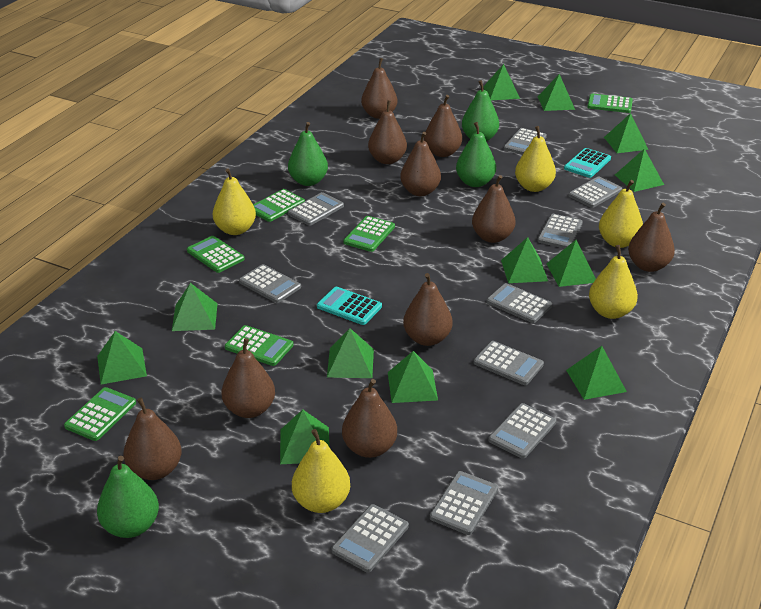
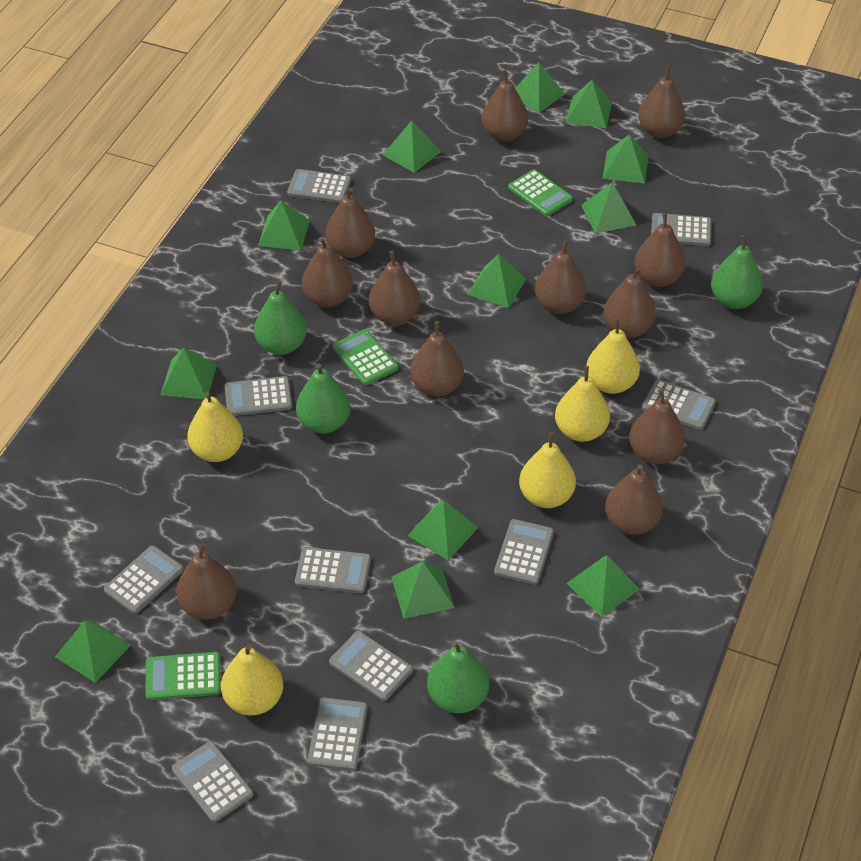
brown pear: 10 -> 12
green calculator: 6 -> 3
turquoise calculator: 2 -> 0

